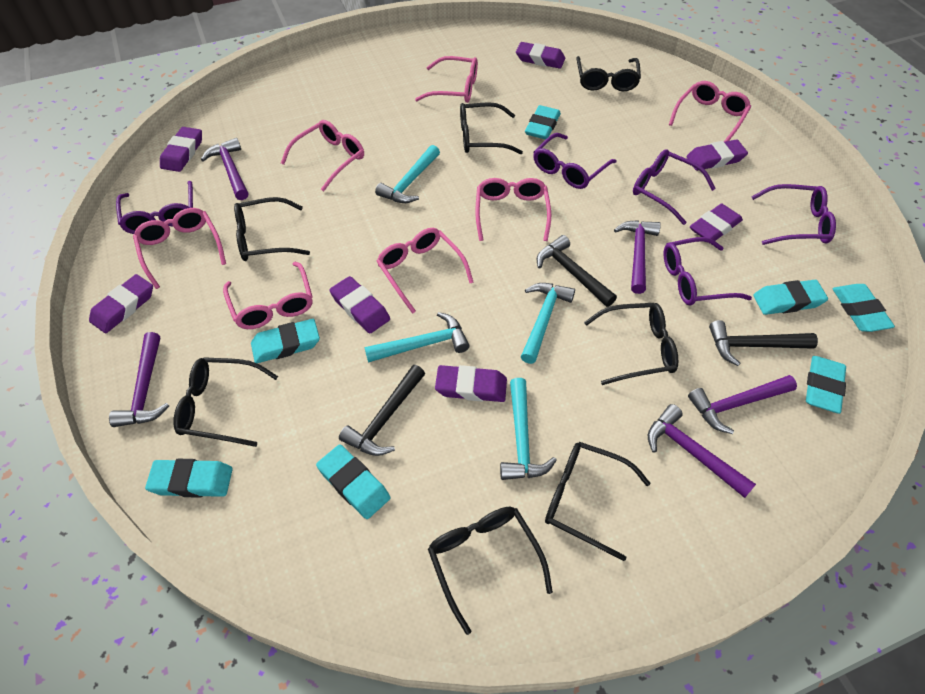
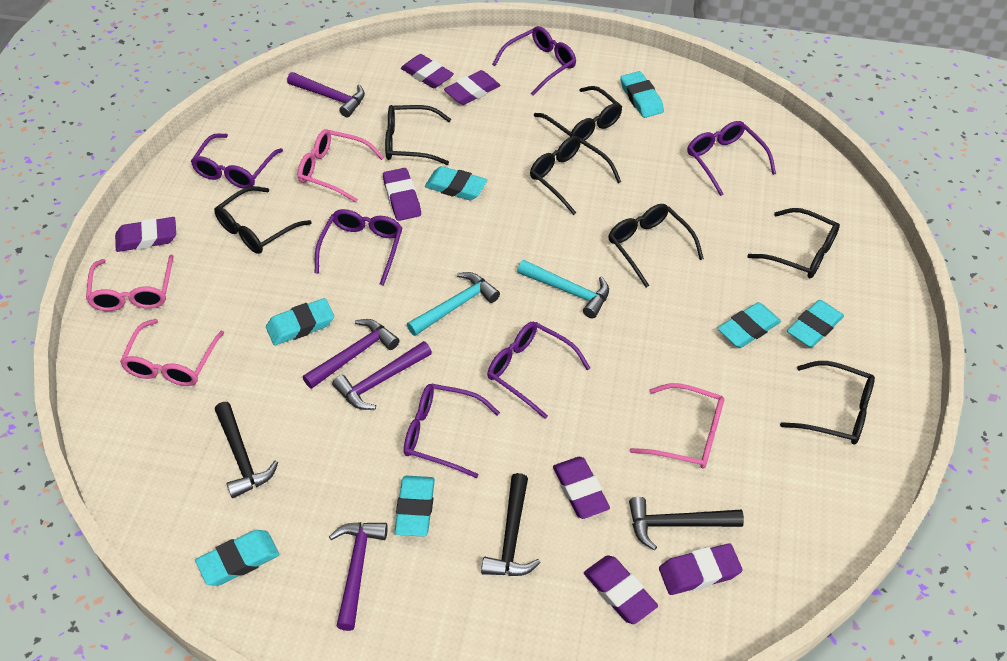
pink glasses: 7 -> 4
purple glasses: 5 -> 6
purple hammer: 5 -> 4
turquoise hammer: 4 -> 2

